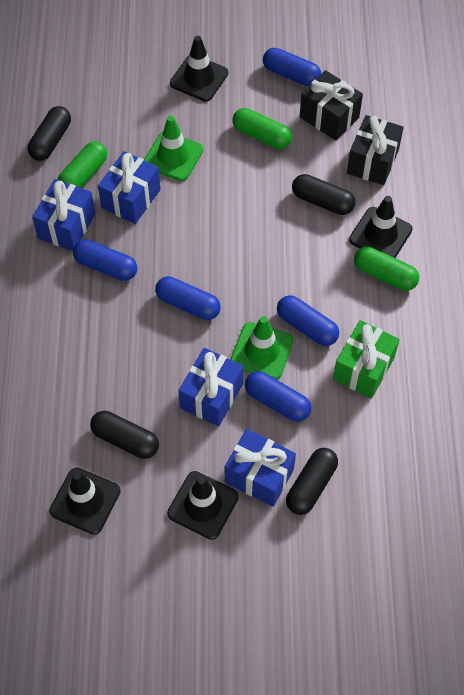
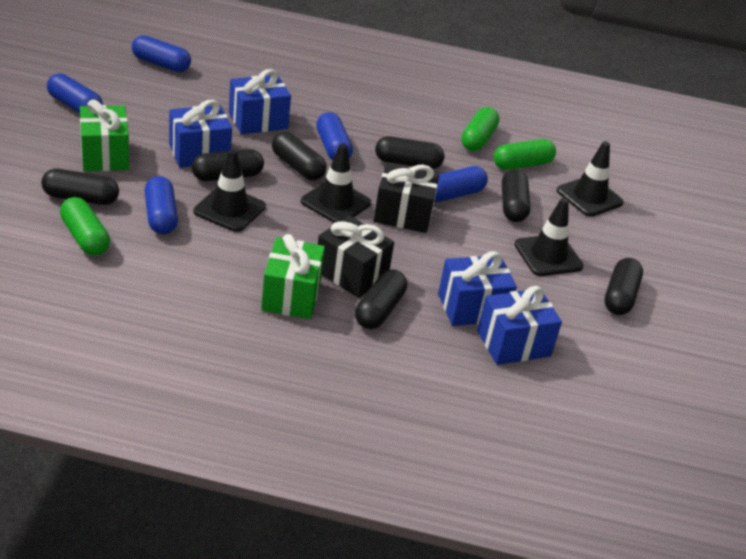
black capsule: 4 -> 7
green gift: 1 -> 2
green traffic cone: 2 -> 0

